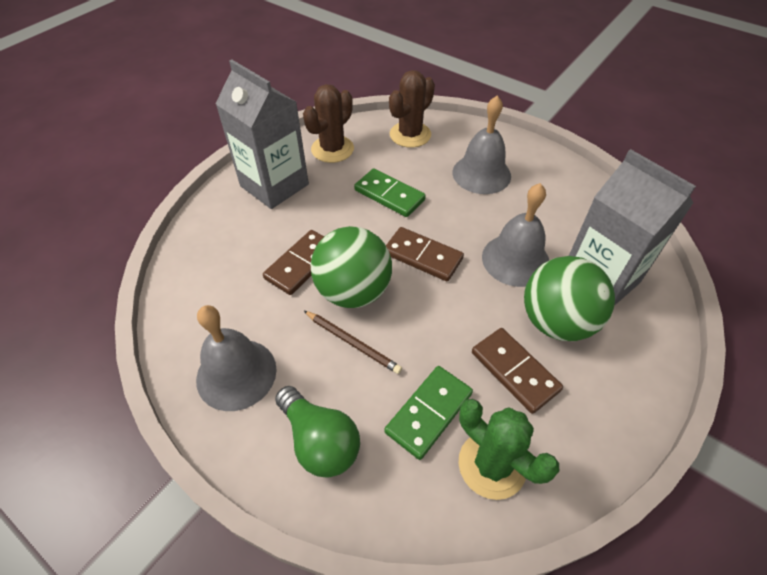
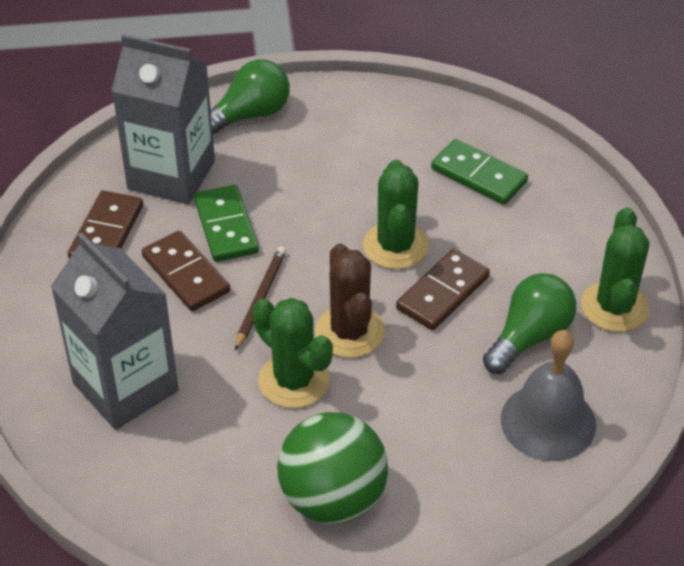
brown cactus: 2 -> 1
green ball: 2 -> 1
green cactus: 1 -> 3
green light bulb: 1 -> 2
grey bell: 3 -> 1

